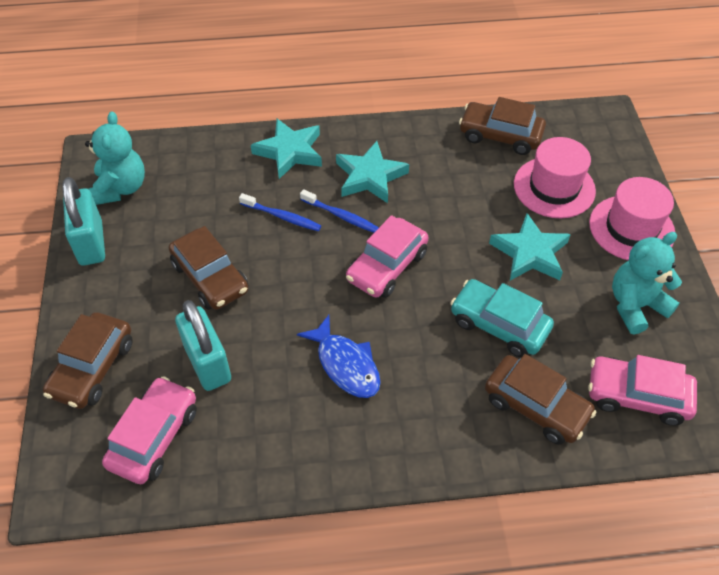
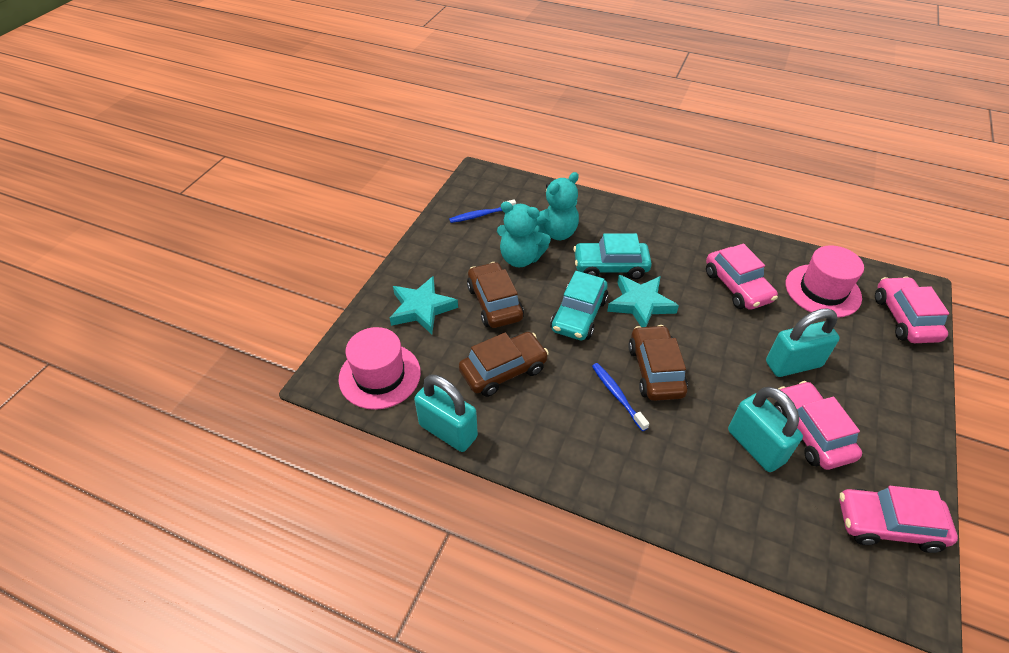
blue fish: 1 -> 0
brown car: 4 -> 3
pink car: 3 -> 4
turquoise car: 1 -> 2
turquoise padlock: 2 -> 3
turquoise star: 3 -> 2

